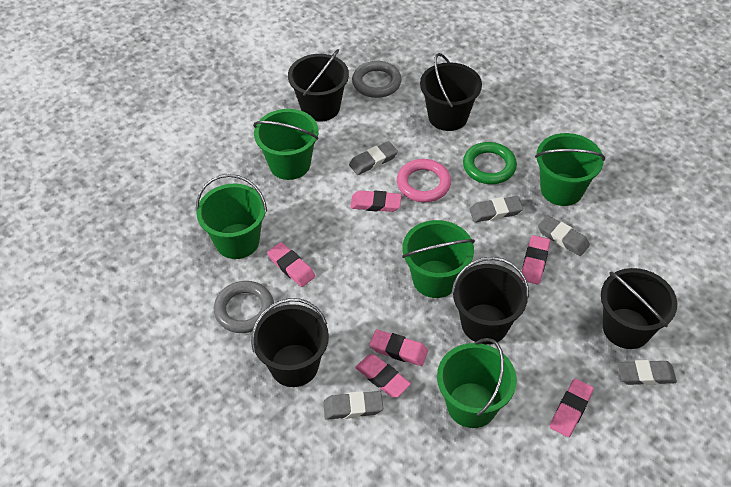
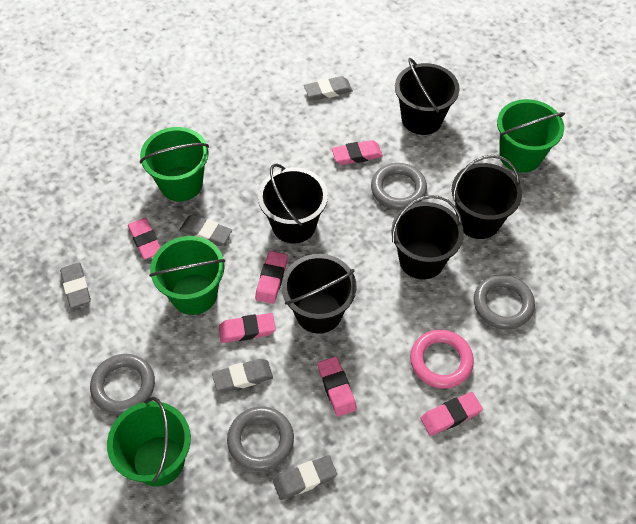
green bucket: 5 -> 4
green ring: 1 -> 0
grey ring: 2 -> 4

